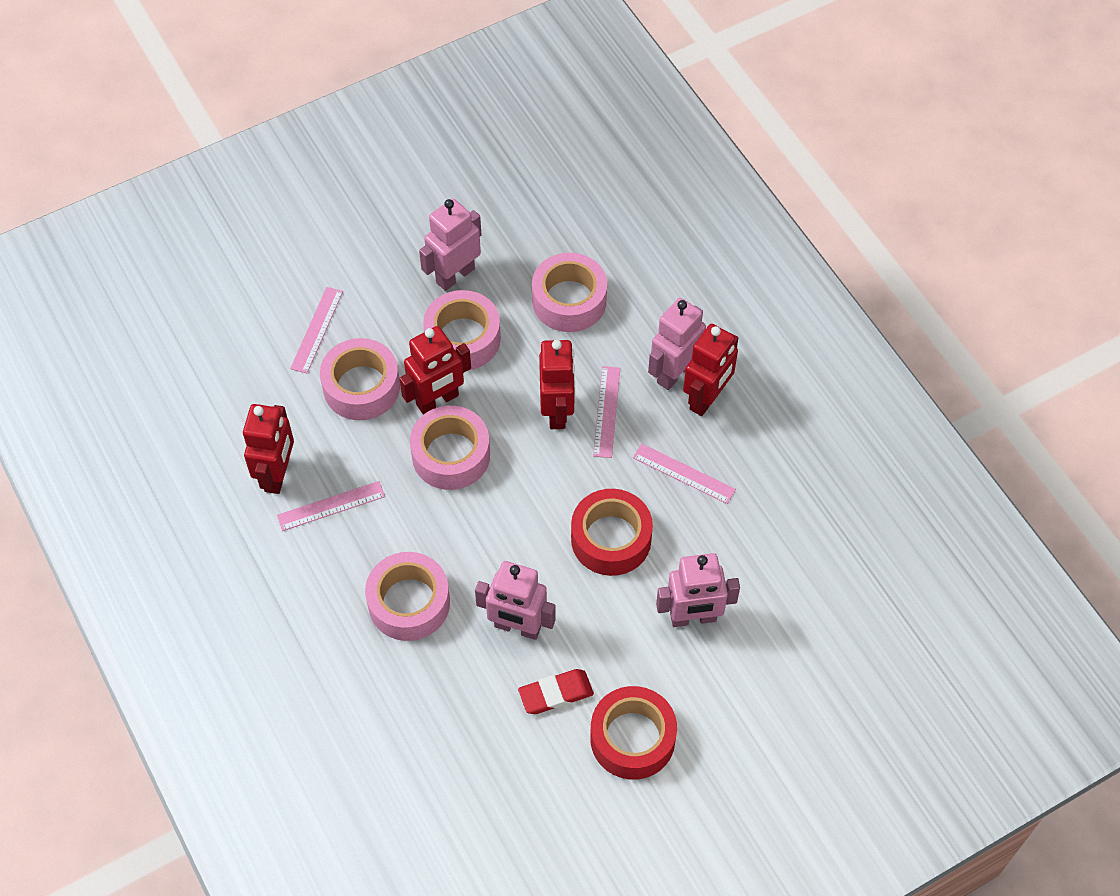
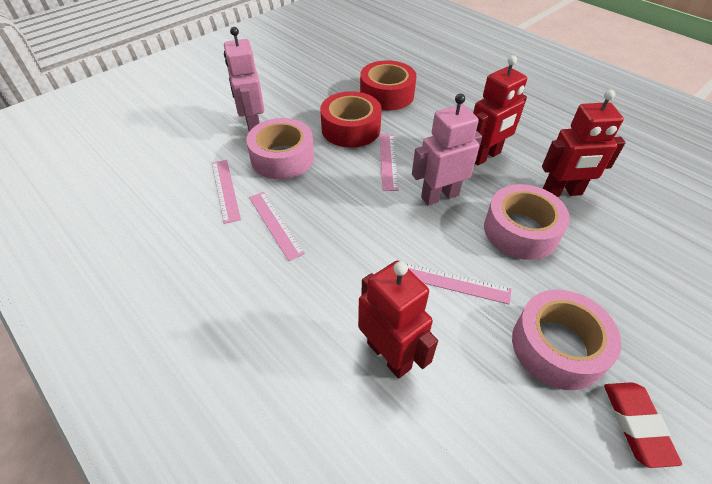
pink robot: 4 -> 2
pink tape: 5 -> 3
red robot: 4 -> 3

